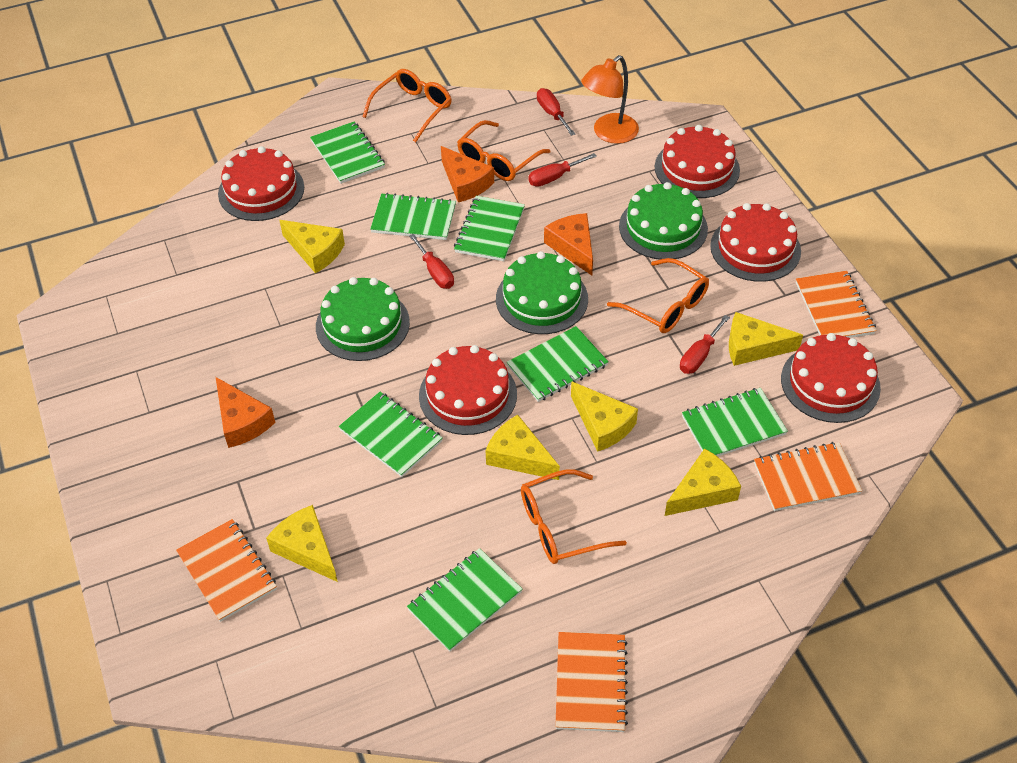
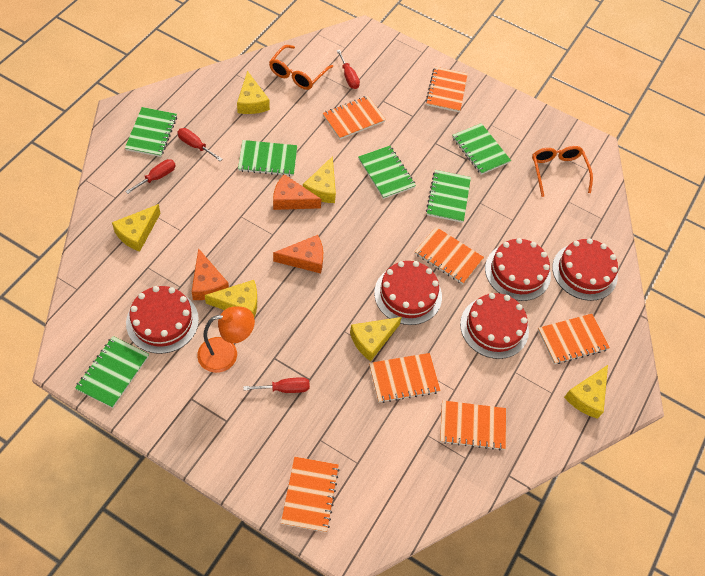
green cake: 3 -> 0
green notebook: 7 -> 6
orange glasses: 4 -> 2
orange notebook: 4 -> 7

